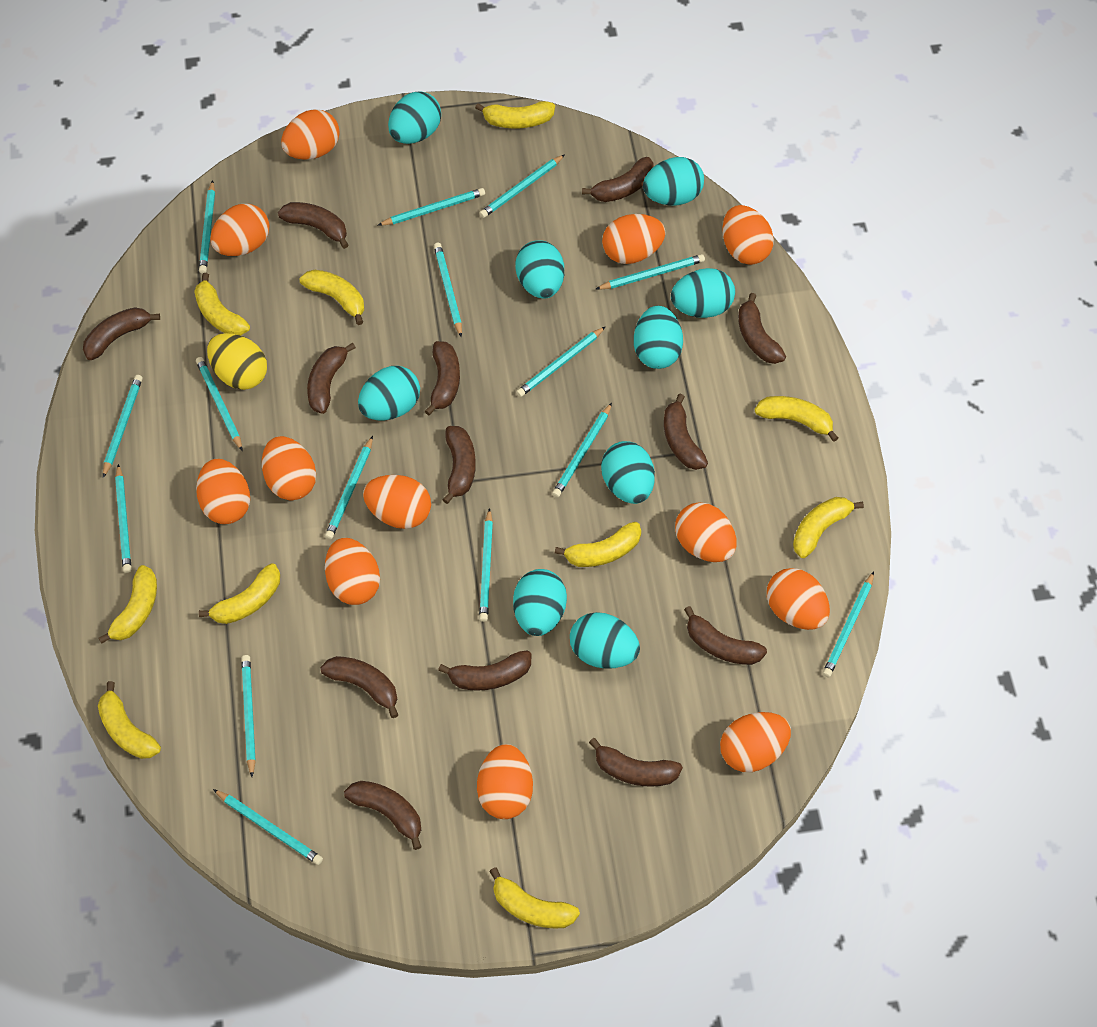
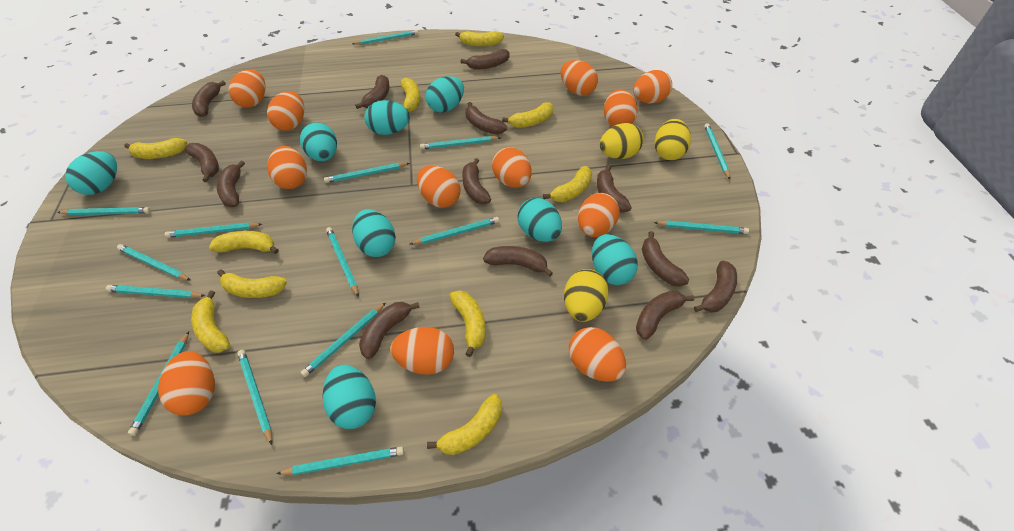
turquoise egg: 9 -> 8
yellow egg: 1 -> 3

